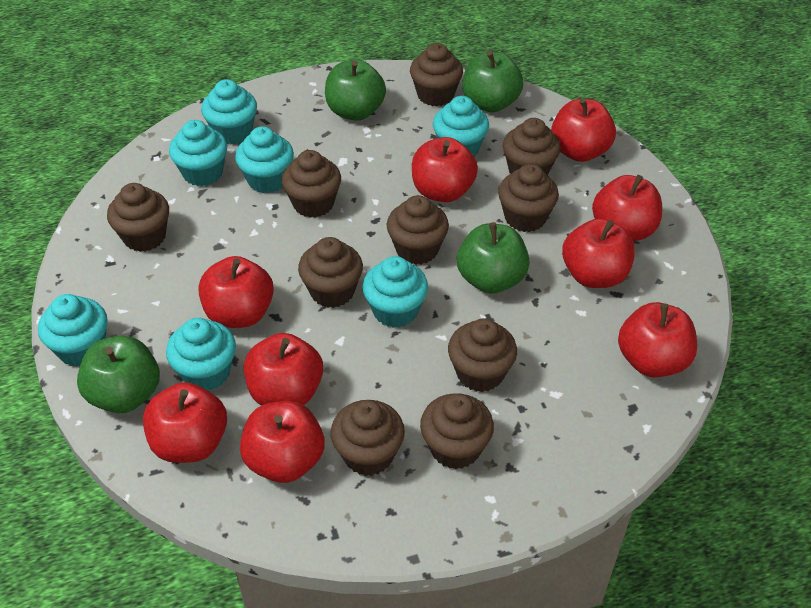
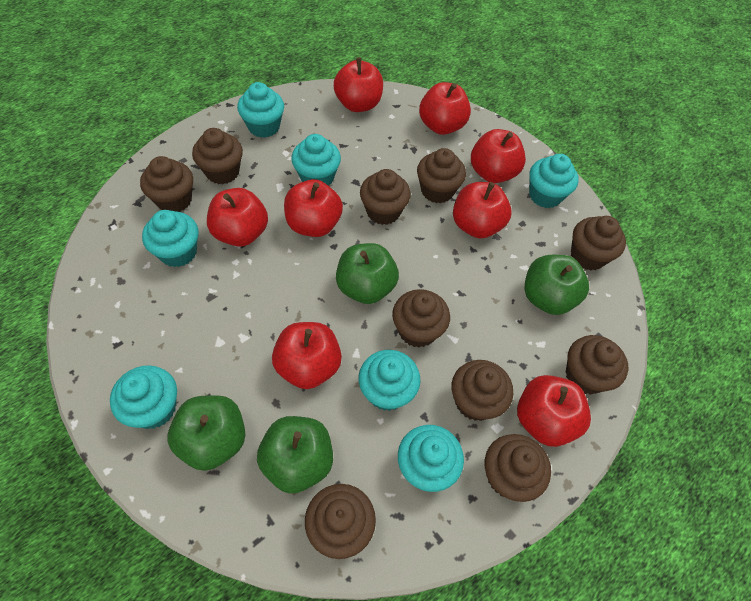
red apple: 9 -> 8

